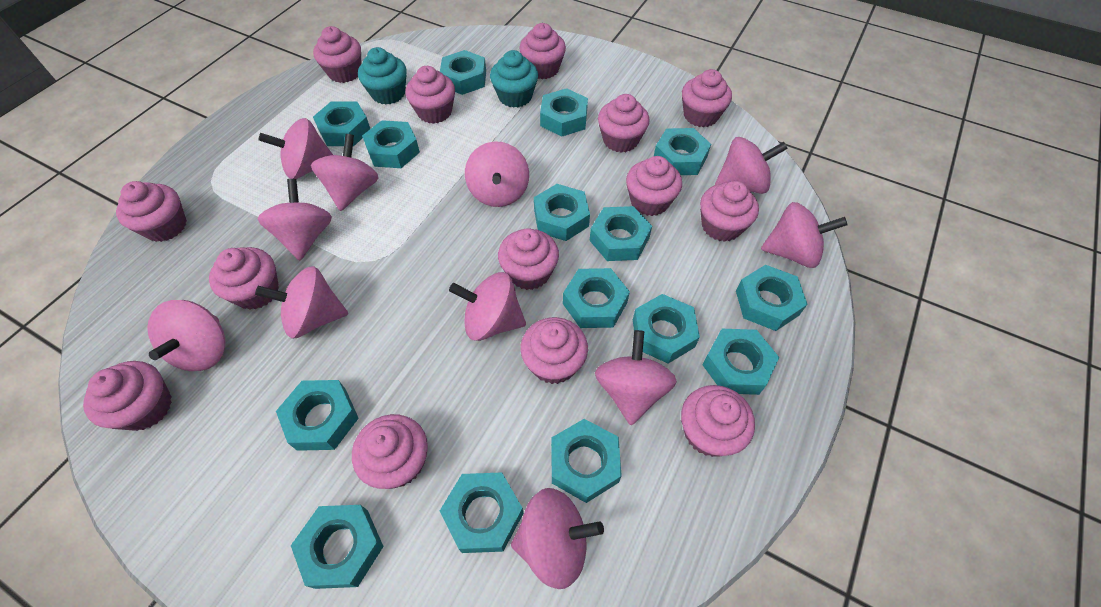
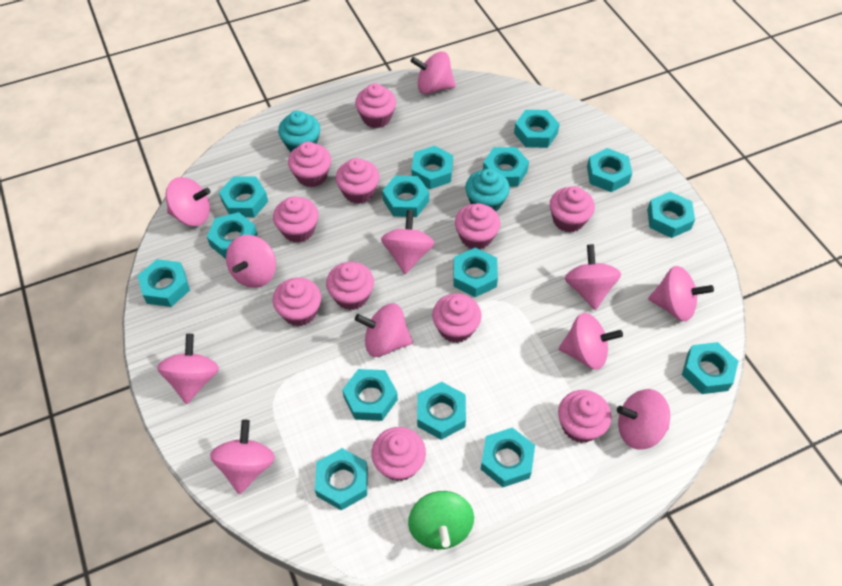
green spinning top: 0 -> 1
pink cupcake: 14 -> 11

